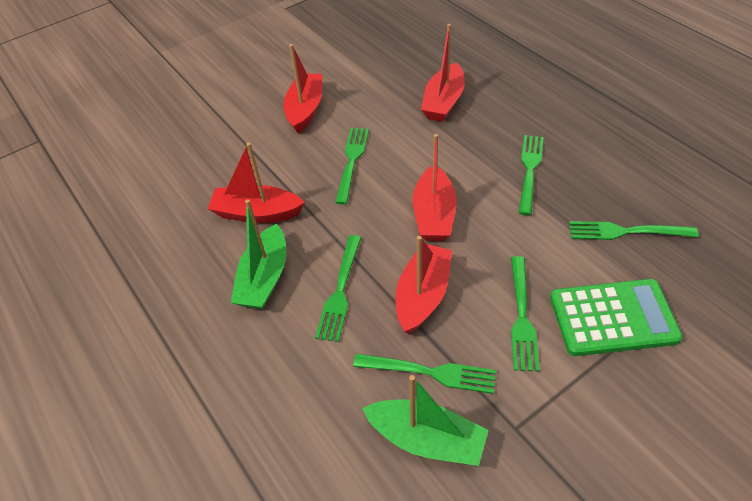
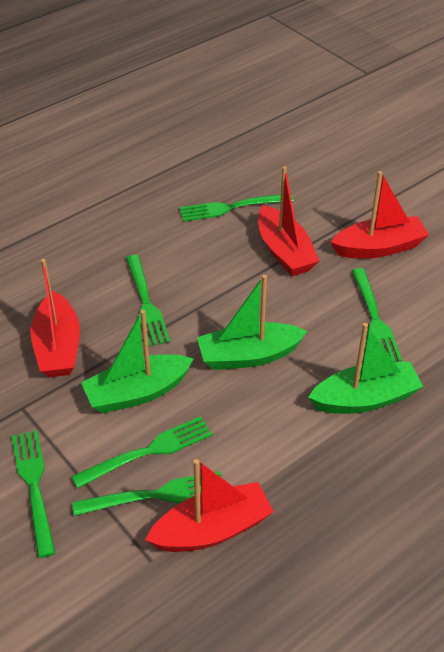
green boat: 2 -> 3
green calculator: 1 -> 0
red boat: 5 -> 4

